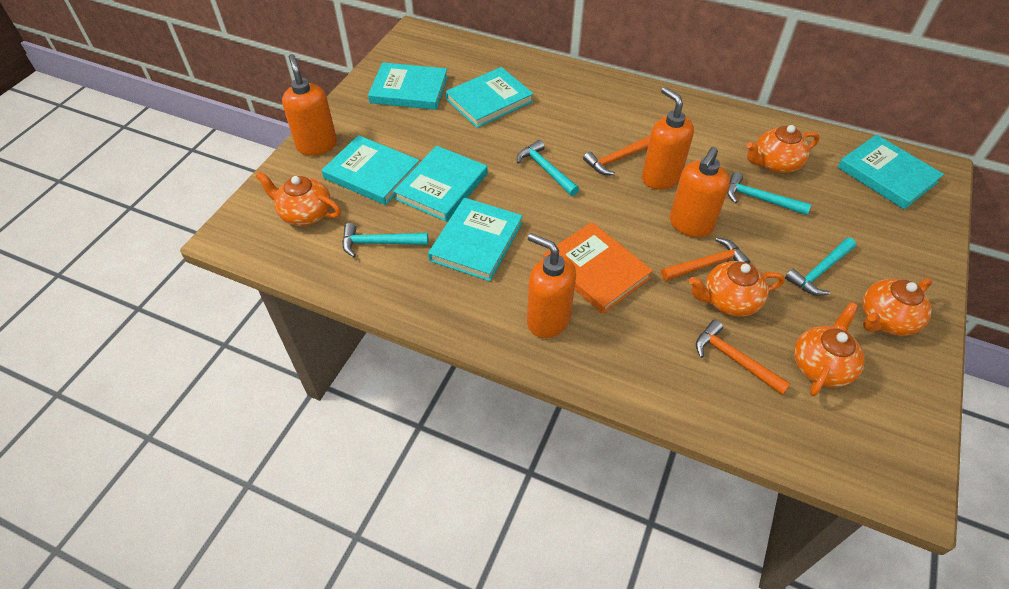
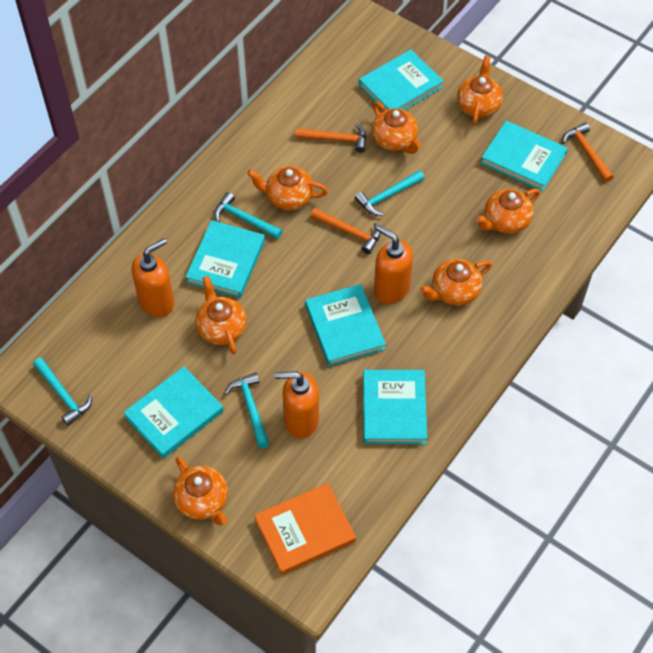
orange soap dispenser: 4 -> 3
orange teapot: 5 -> 7

